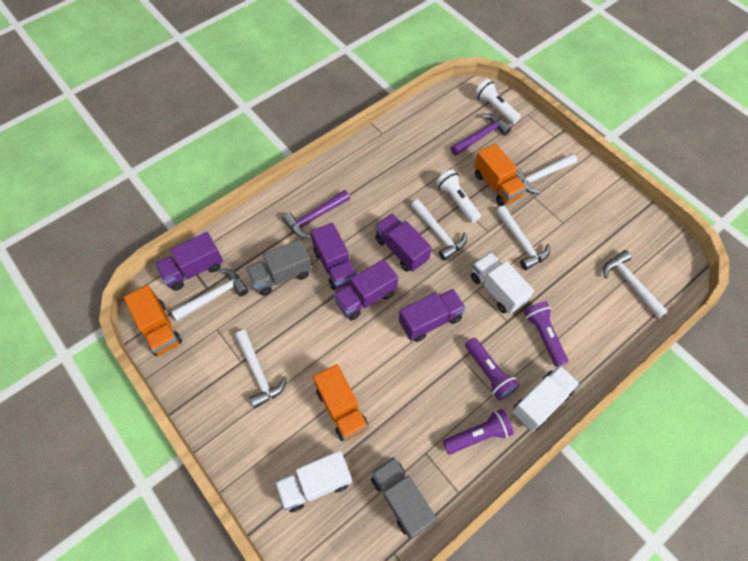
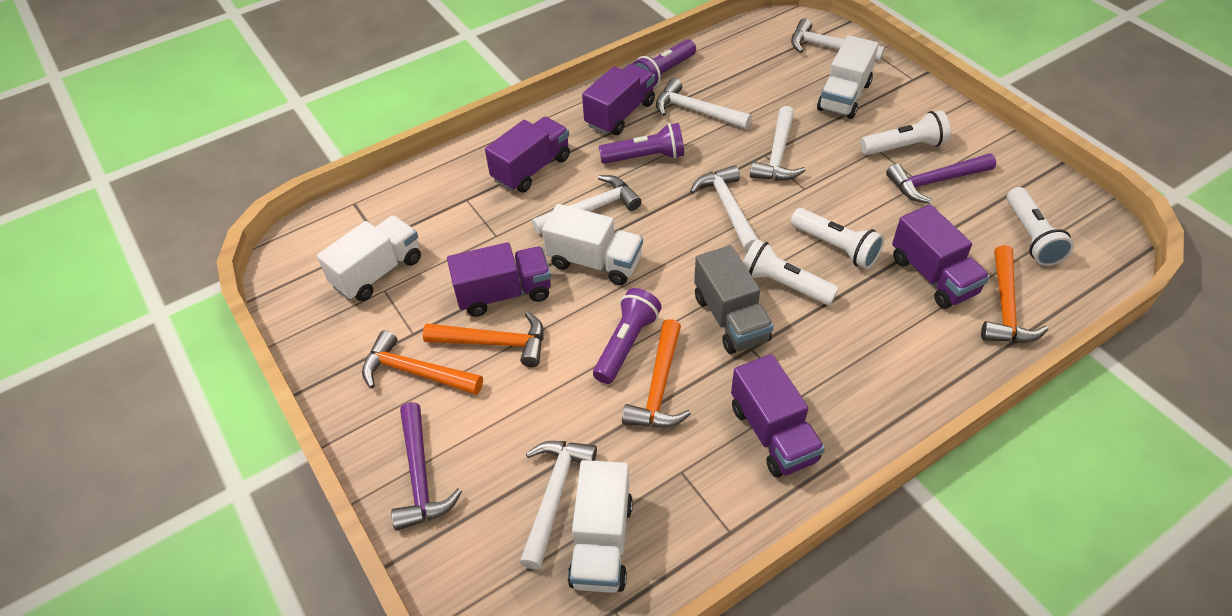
grey truck: 2 -> 1
orange hammer: 0 -> 4
orange truck: 3 -> 0
white flashlight: 2 -> 4
white truck: 3 -> 4

